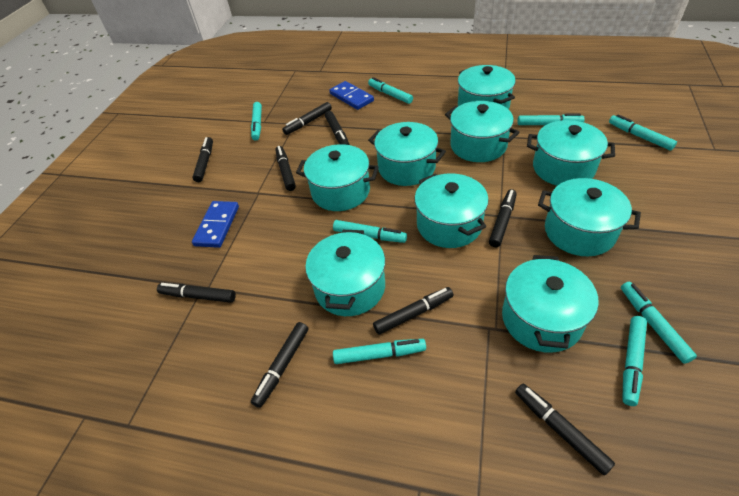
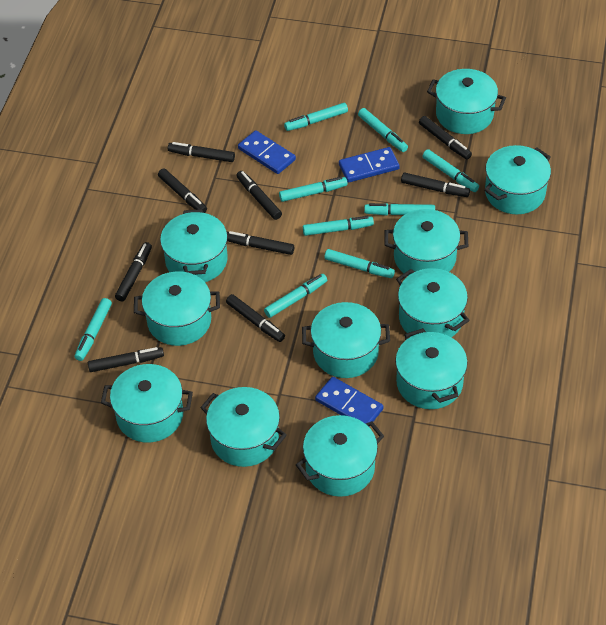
blue domino: 2 -> 3
turquoise marker: 8 -> 9
turquoise pot: 9 -> 11

